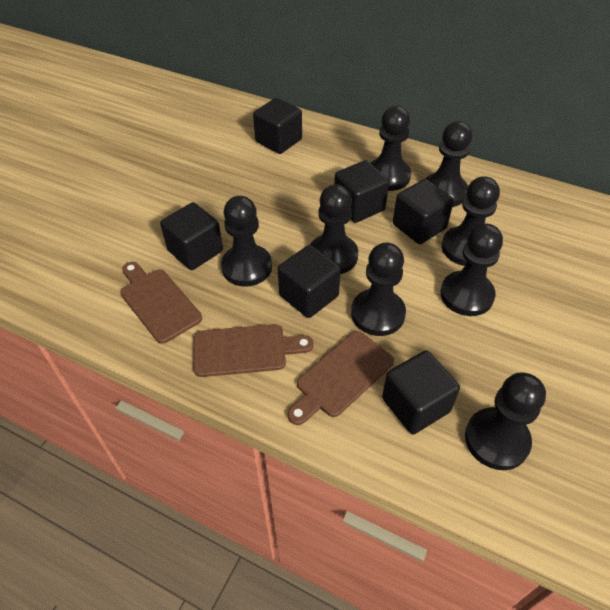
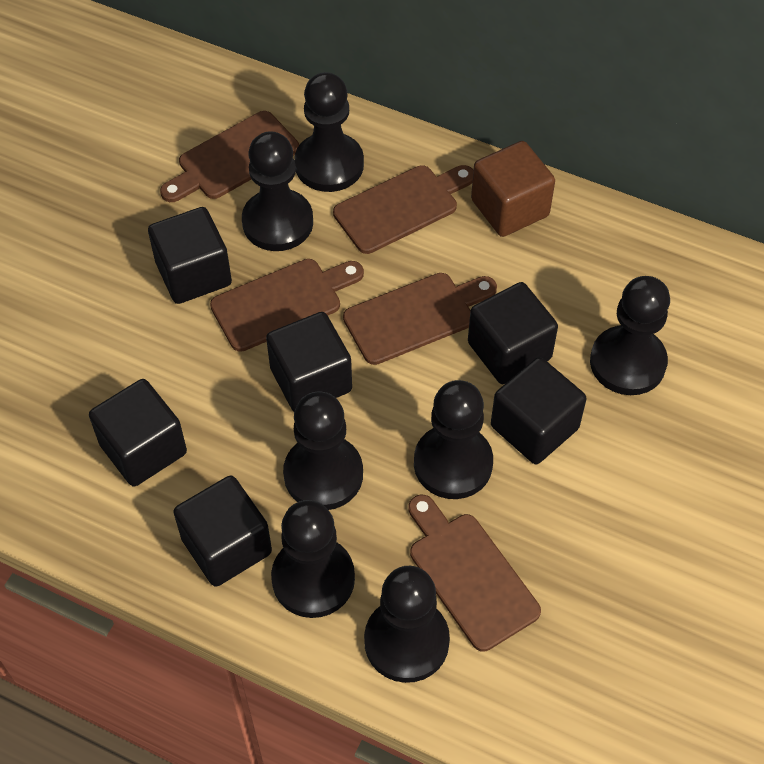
black pawn: 8 -> 7
brown cube: 0 -> 1
brown cutting board: 3 -> 5

